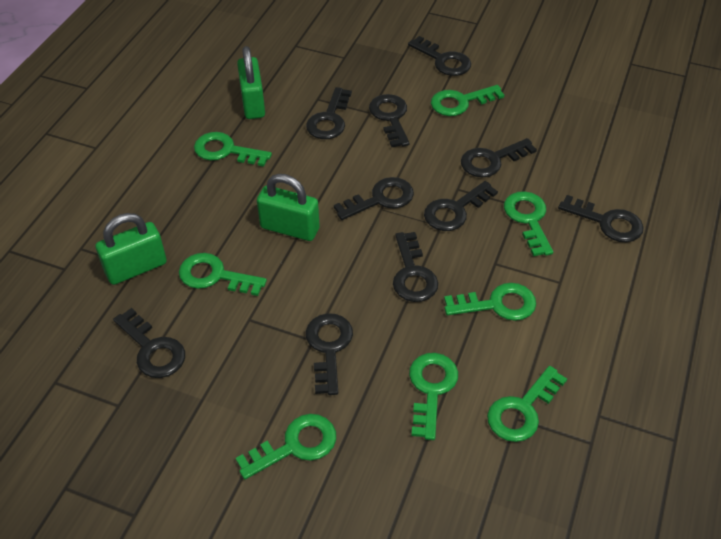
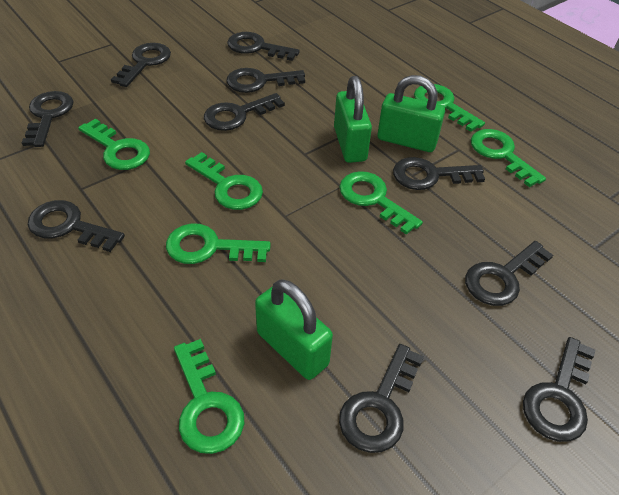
green key: 8 -> 7

